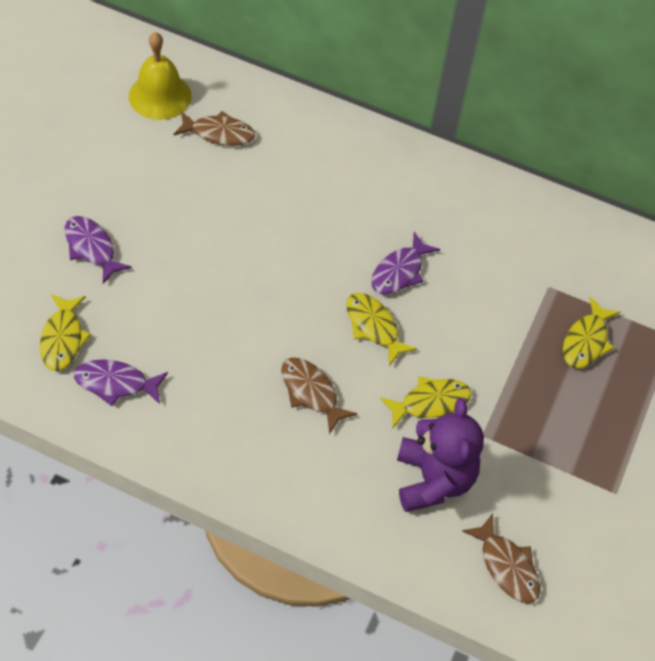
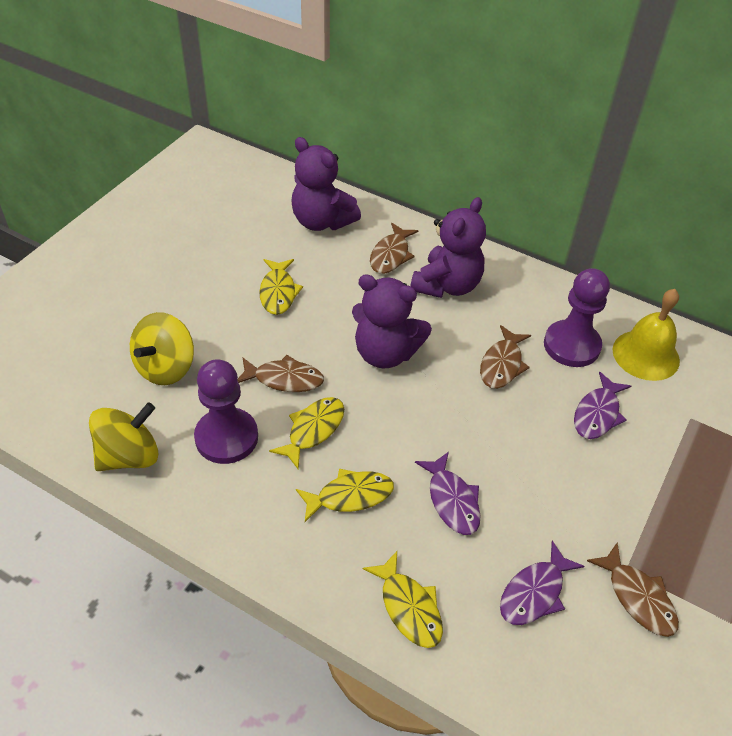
brown fish: 3 -> 4
purple pawn: 0 -> 2
purple teddy bear: 1 -> 3
yellow spinning top: 0 -> 2

